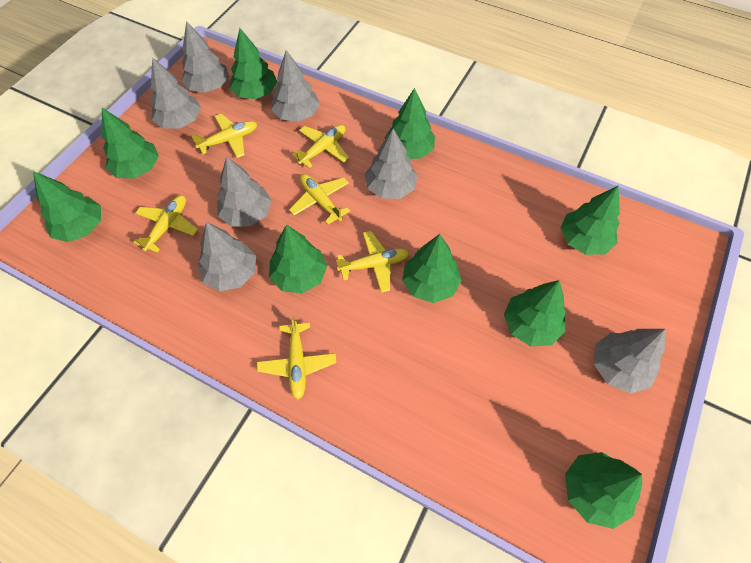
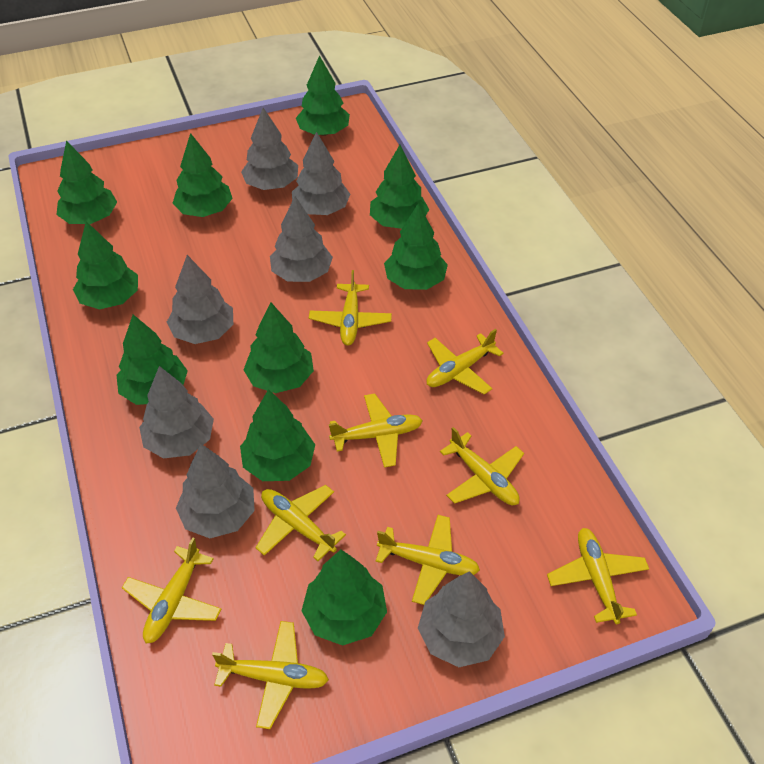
green tree: 9 -> 10
yellow plane: 6 -> 9

